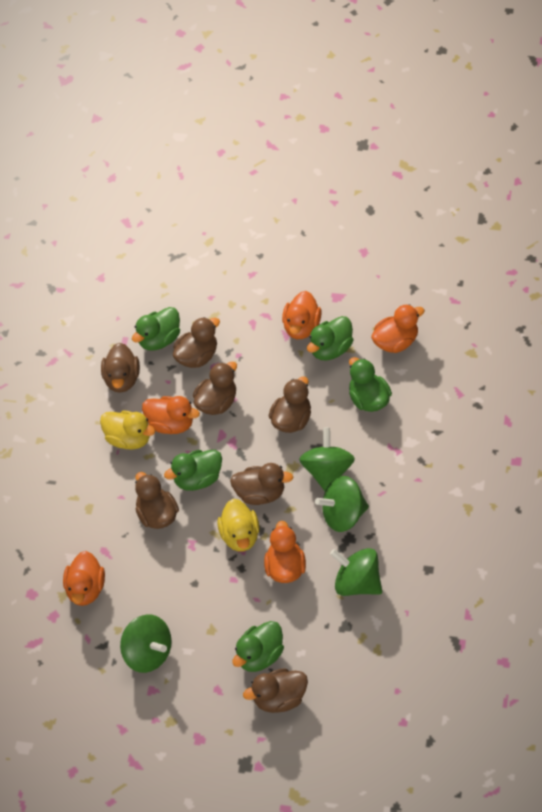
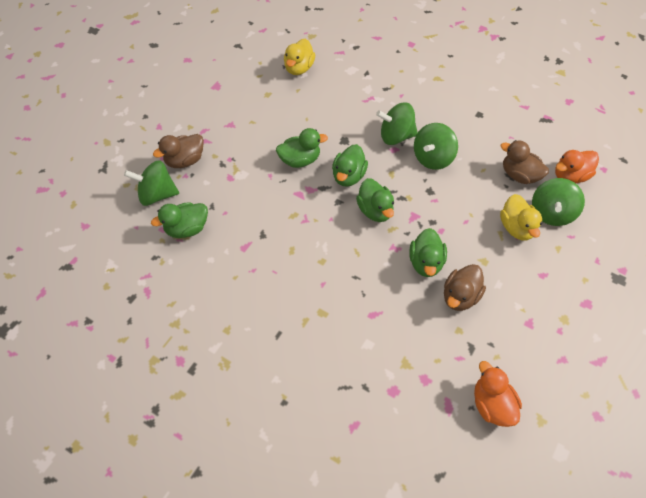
brown duck: 7 -> 3
orange duck: 5 -> 2

